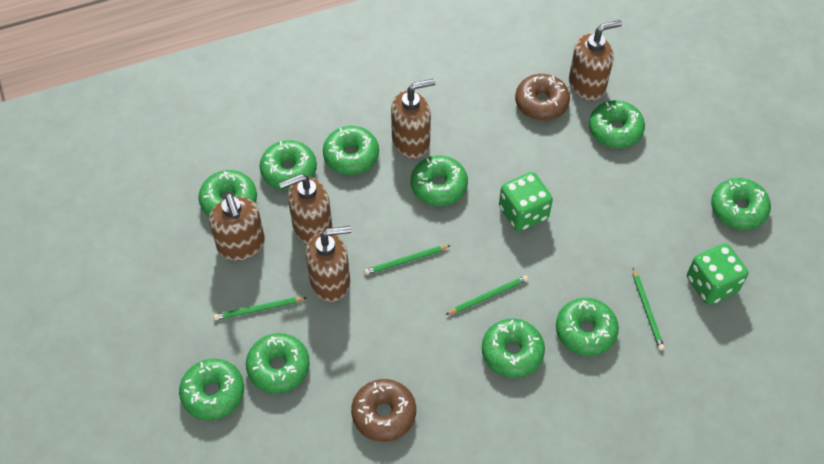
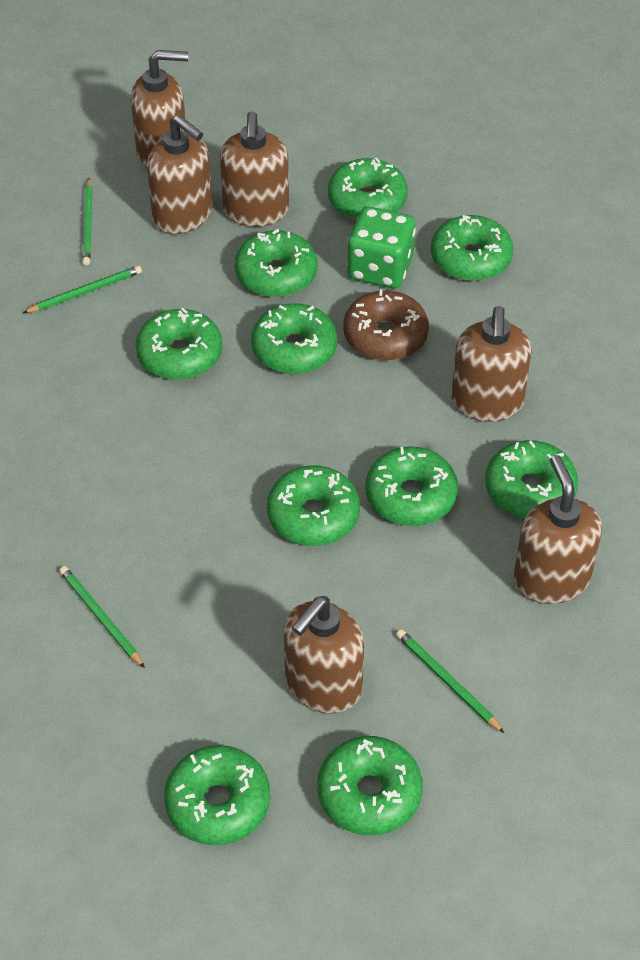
brown donut: 2 -> 1
brown soap dispenser: 5 -> 6
green dice: 2 -> 1

